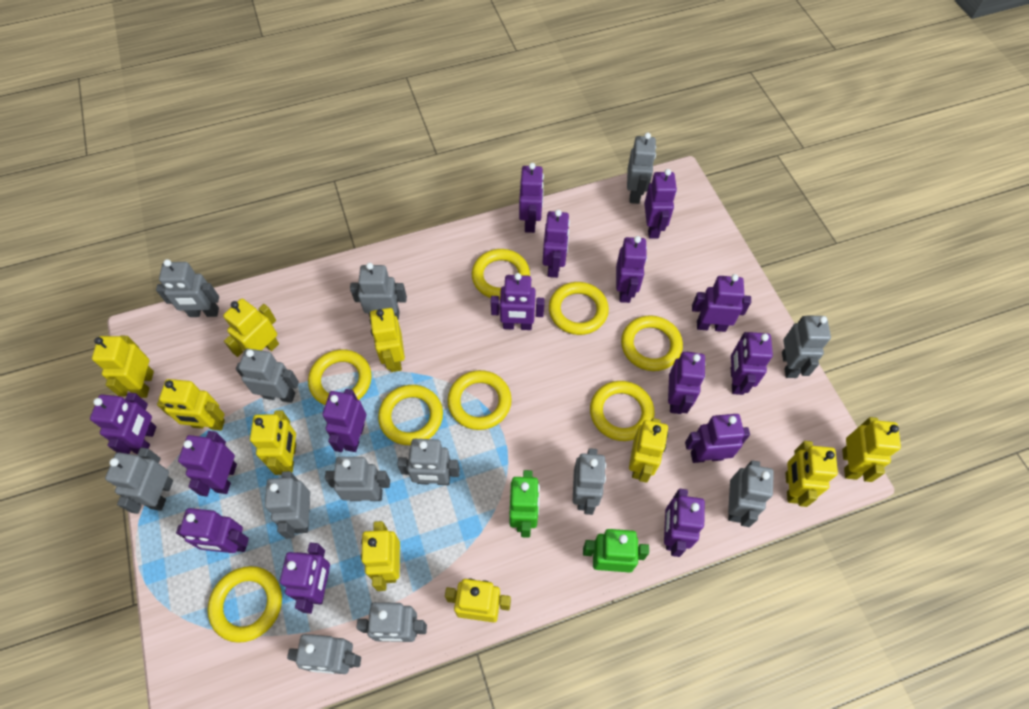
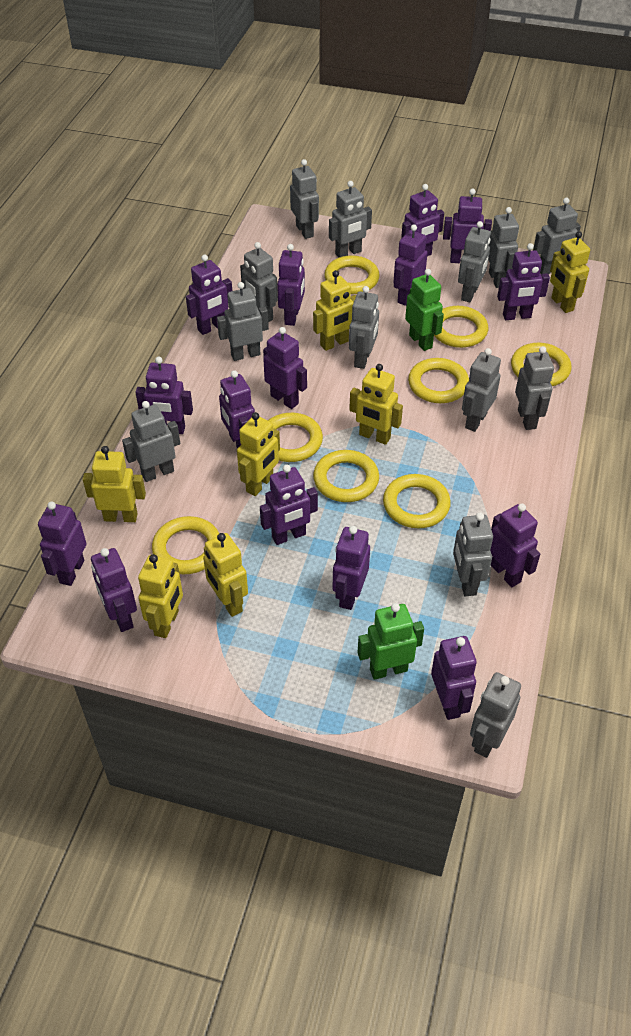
yellow robot: 10 -> 7

